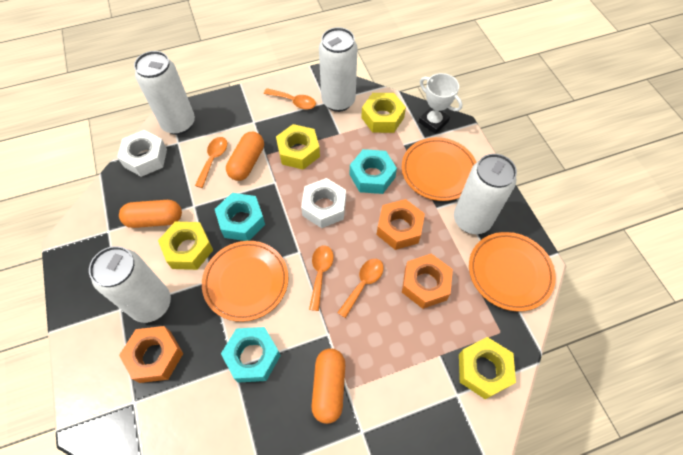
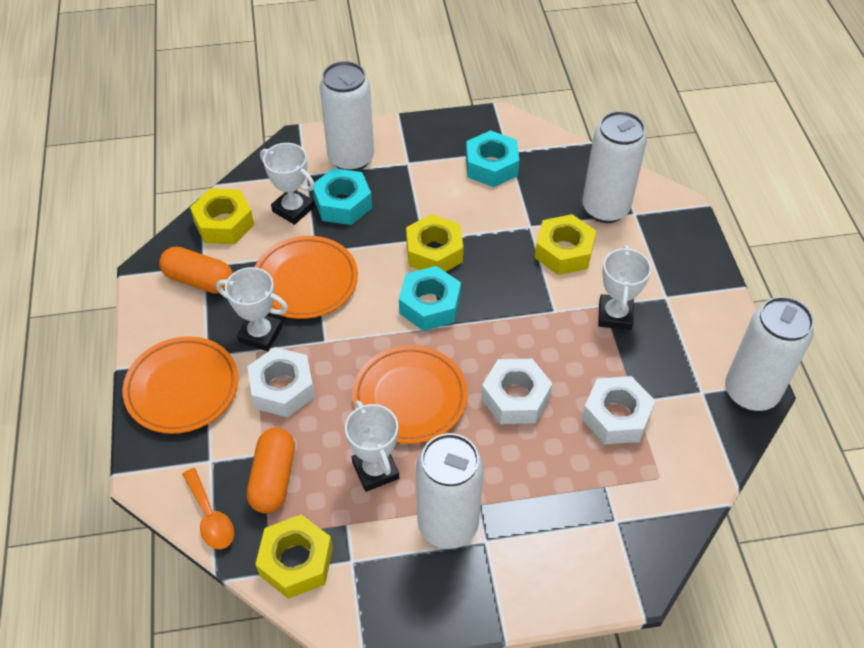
orange capsule: 3 -> 2
orange nut: 3 -> 0
orange spoon: 4 -> 1
white nut: 2 -> 3
white trophy: 1 -> 4

